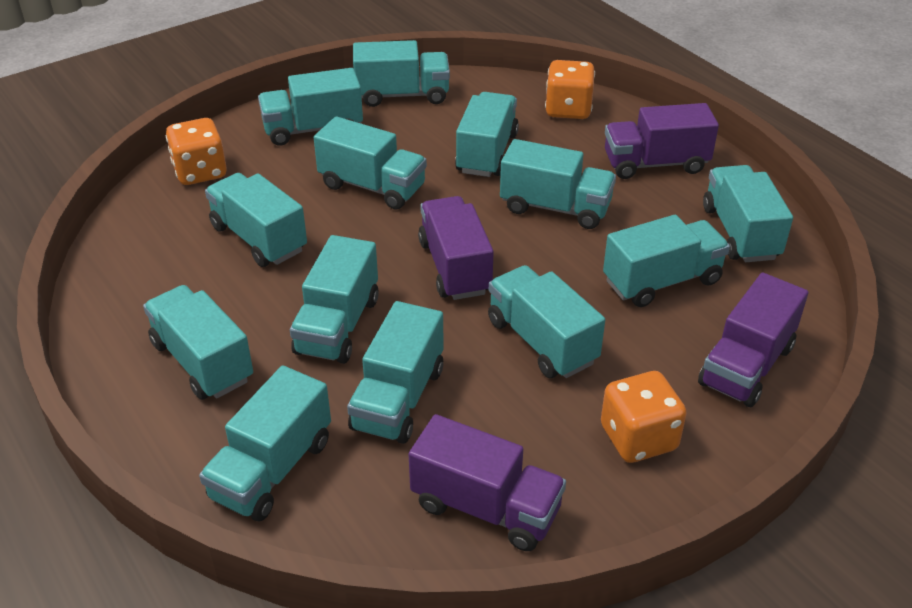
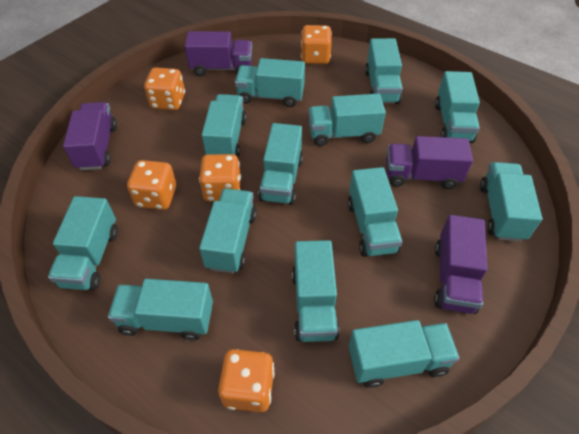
orange dice: 3 -> 5

